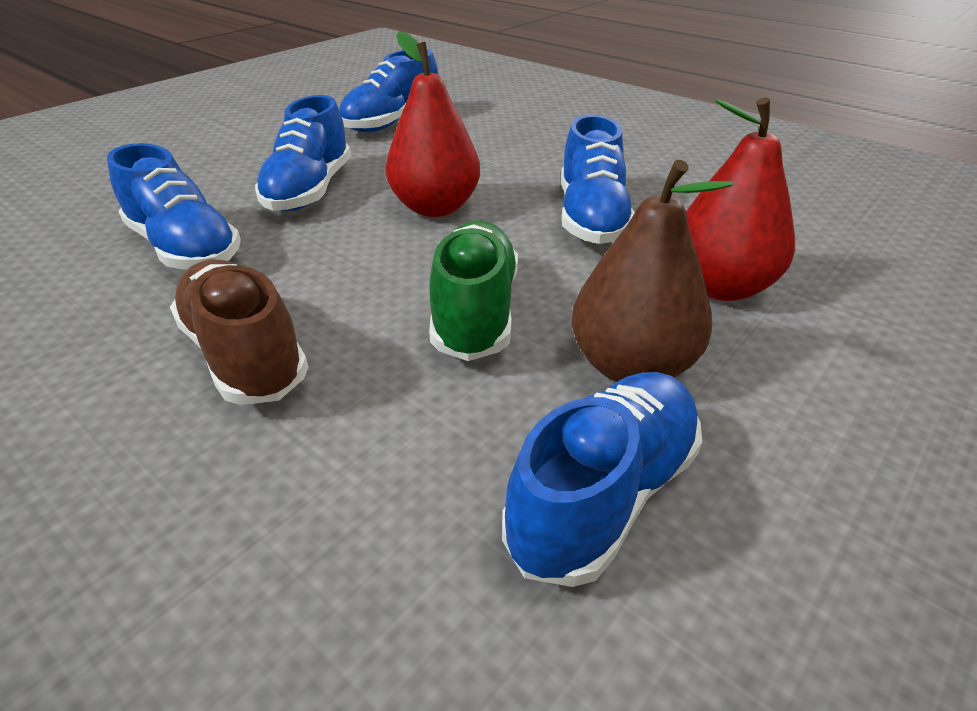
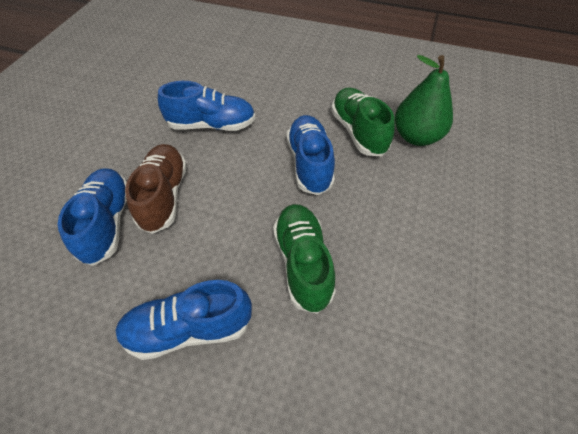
blue shoe: 5 -> 4
brown pear: 1 -> 0
green pear: 0 -> 1
green shoe: 1 -> 2
red pear: 2 -> 0

